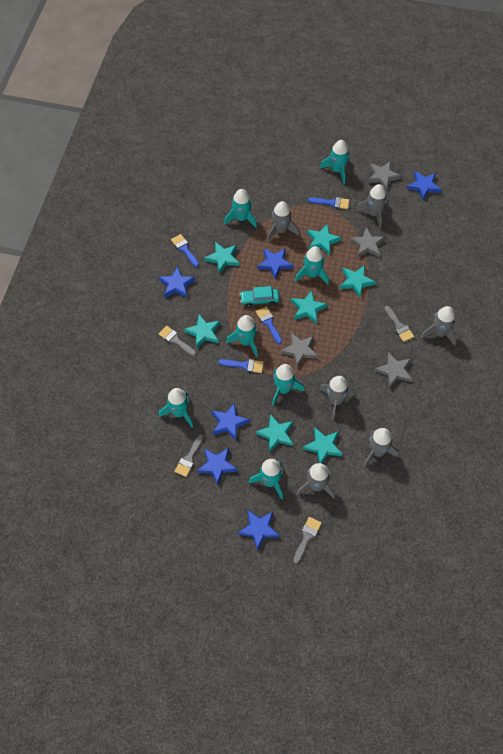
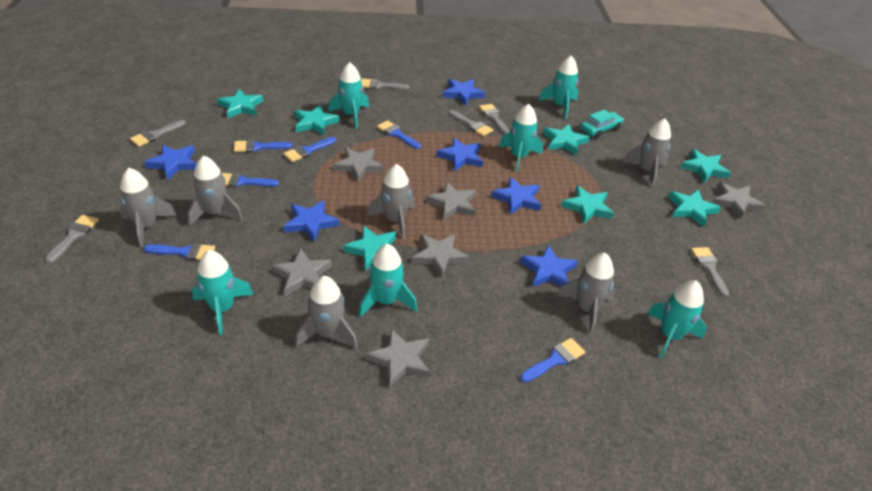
blue brush: 4 -> 6
grey brush: 4 -> 6
grey star: 4 -> 6
turquoise rocket: 7 -> 6

